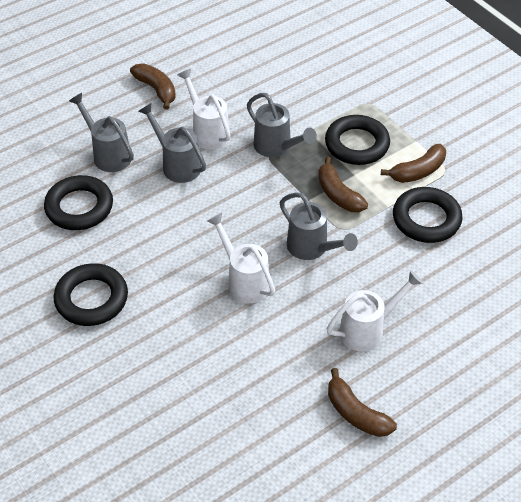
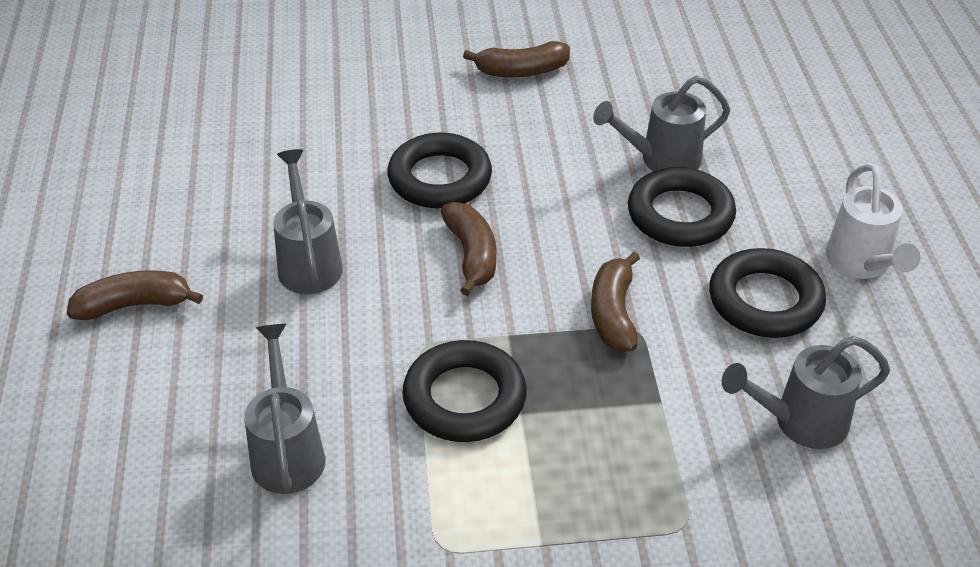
white watering can: 3 -> 1

